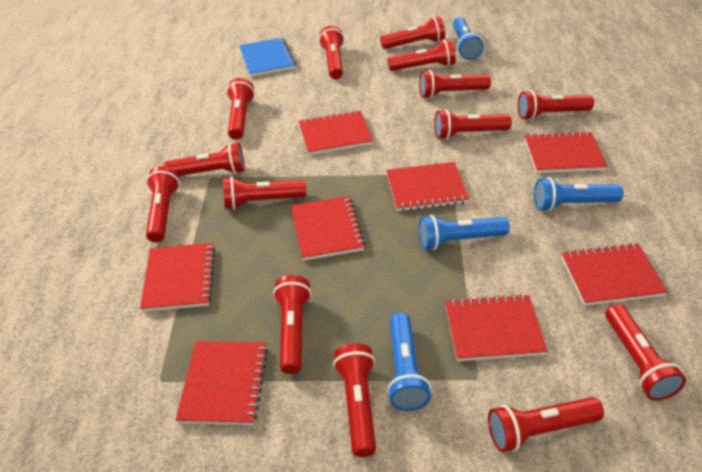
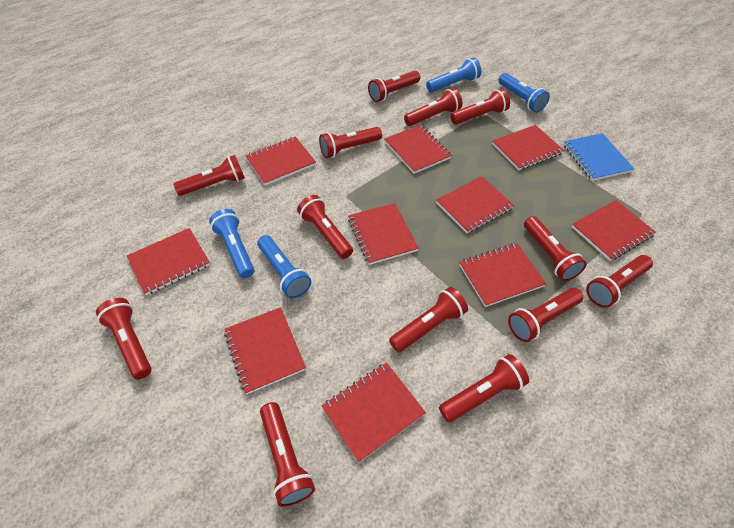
red flashlight: 14 -> 13
red notebook: 8 -> 10

